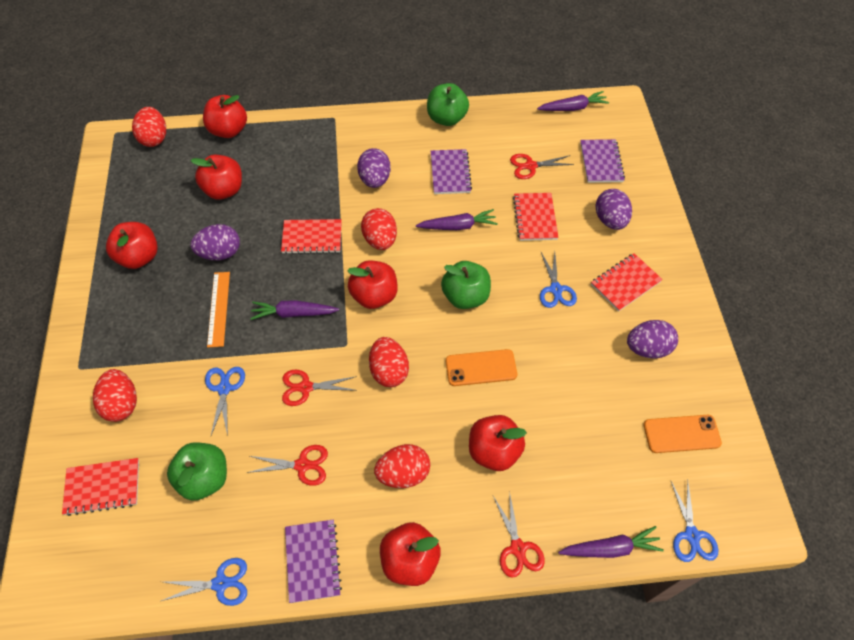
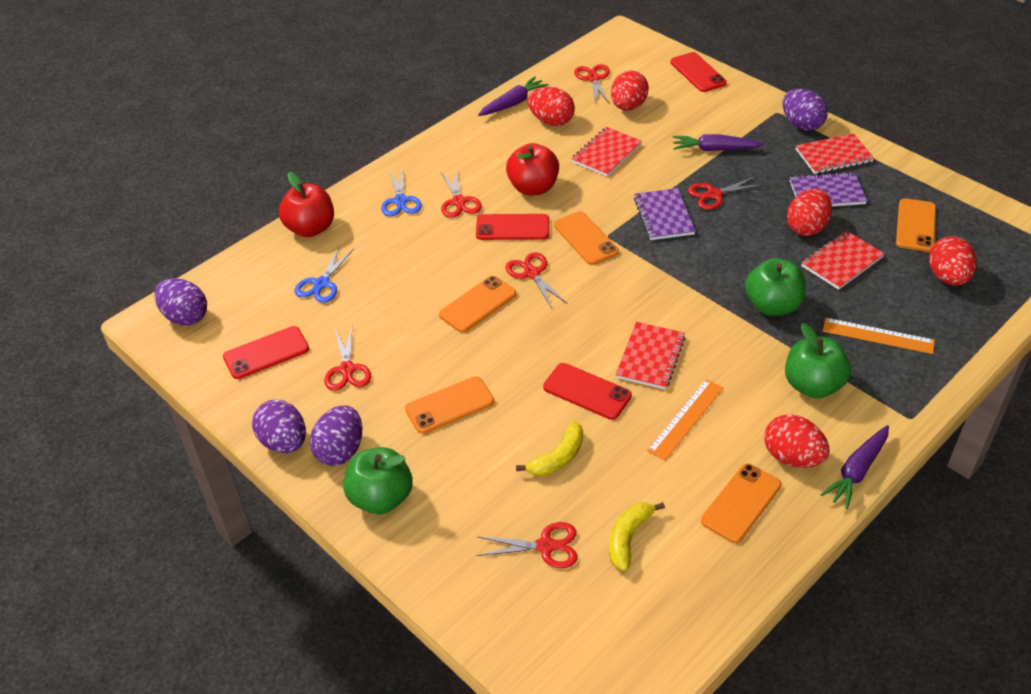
blue scissors: 4 -> 2
orange phone: 2 -> 5
orange ruler: 1 -> 2
purple carrot: 4 -> 3
purple notebook: 3 -> 2
red apple: 6 -> 2
red phone: 0 -> 4
red scissors: 4 -> 6
yellow banana: 0 -> 2

